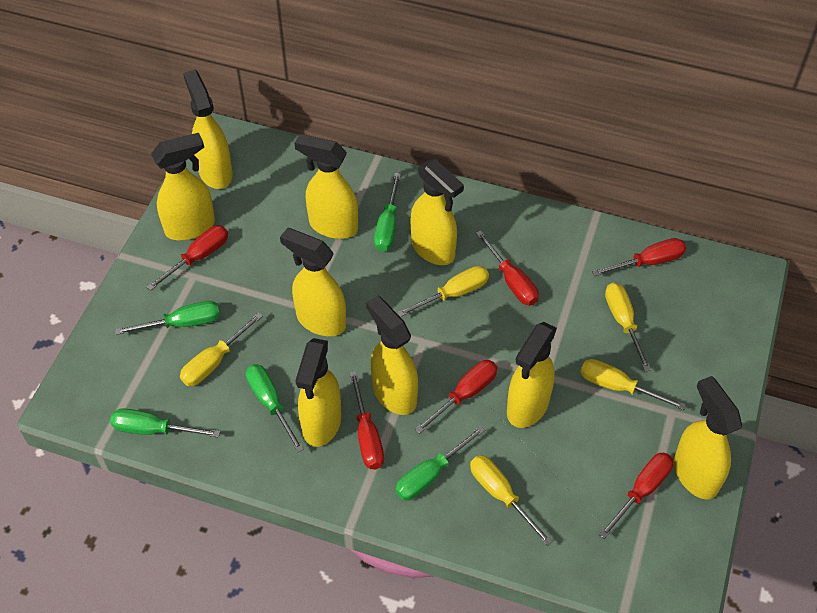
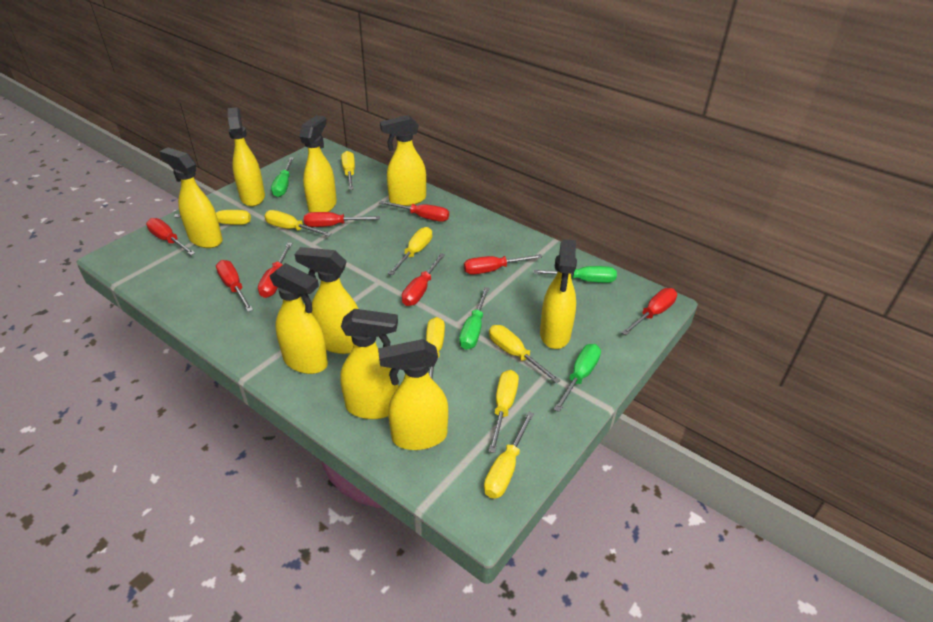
green screwdriver: 5 -> 4
red screwdriver: 6 -> 8
yellow screwdriver: 5 -> 8

